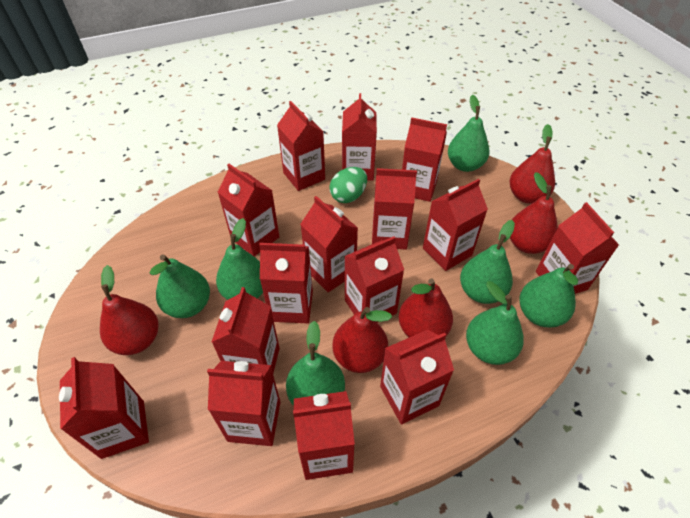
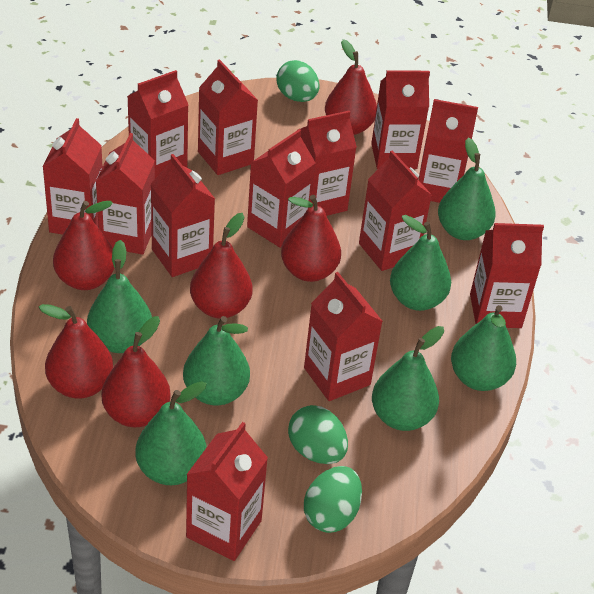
green egg: 1 -> 3
red carton: 15 -> 13
red pear: 5 -> 6

